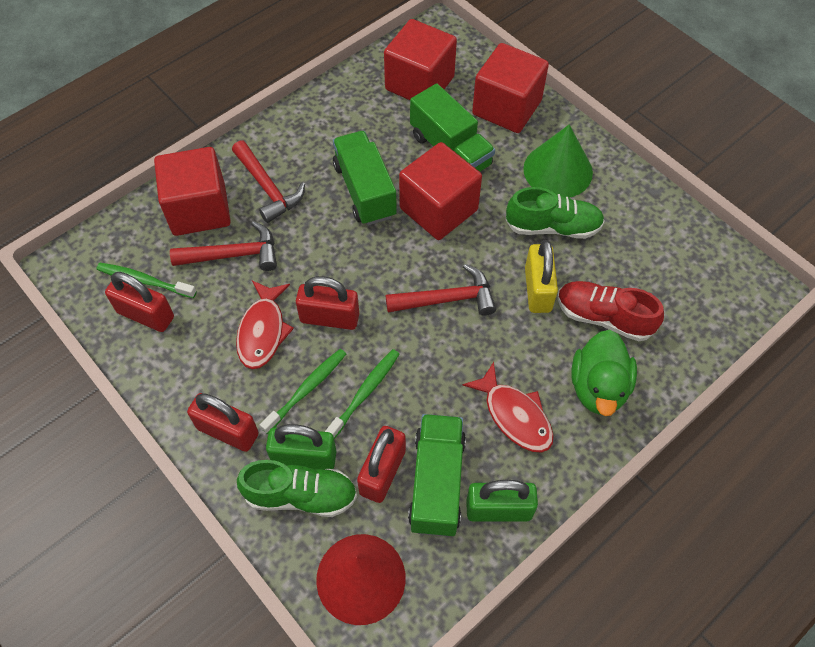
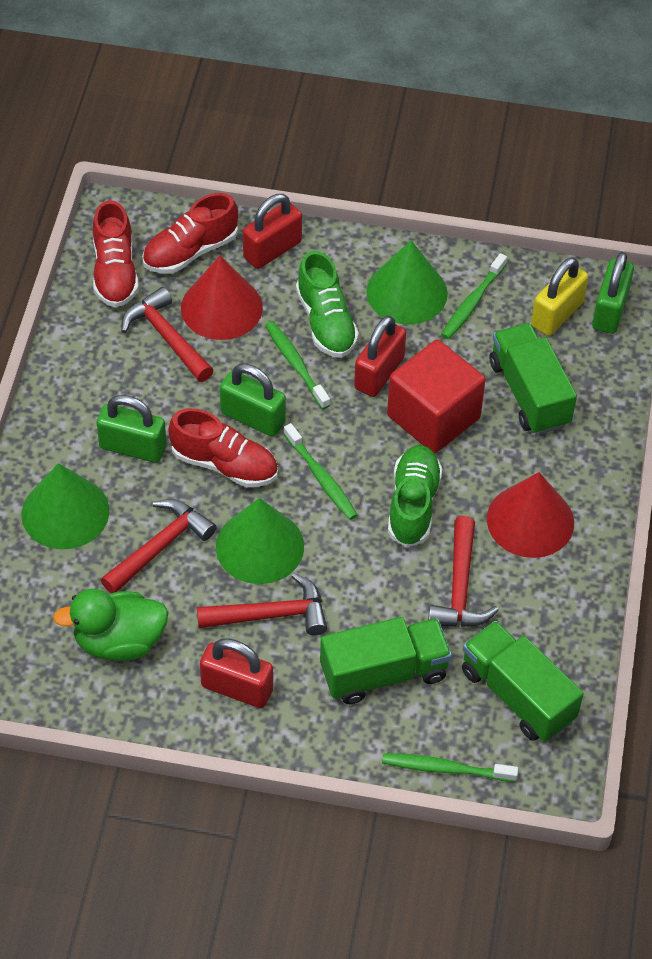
green cone: 1 -> 3
green padlock: 2 -> 3
green toothbrush: 3 -> 4
red cone: 1 -> 2
red cube: 4 -> 1
red fish: 2 -> 0
red hammer: 3 -> 4
red padlock: 4 -> 3
red shoe: 1 -> 3

